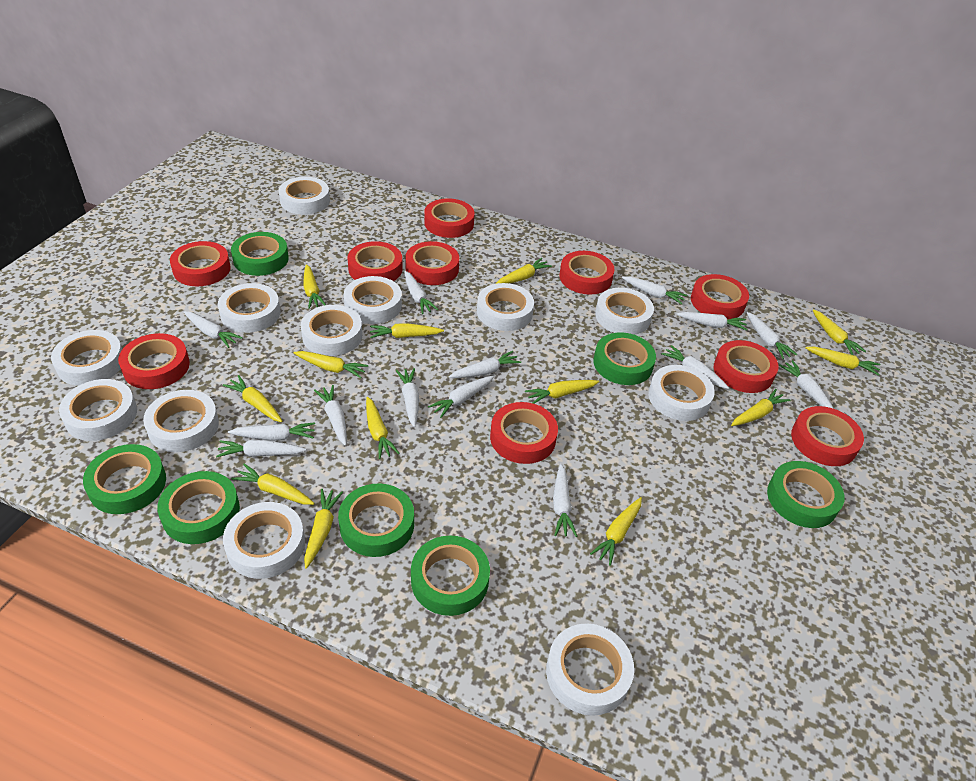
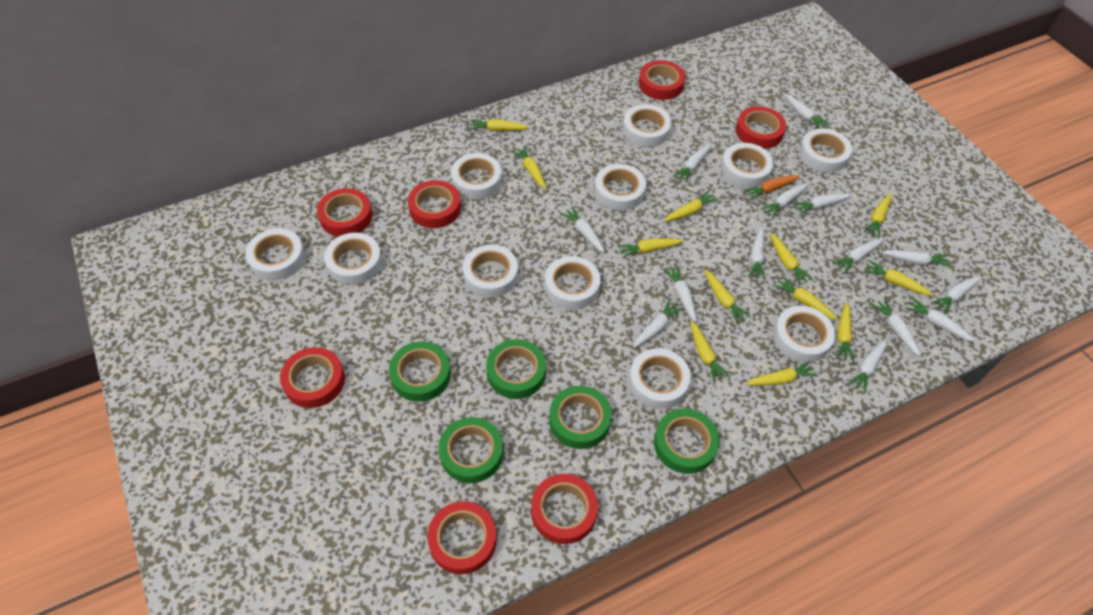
green tape: 7 -> 5
orange carrot: 0 -> 1
red tape: 10 -> 7
white tape: 12 -> 11
yellow carrot: 13 -> 12

